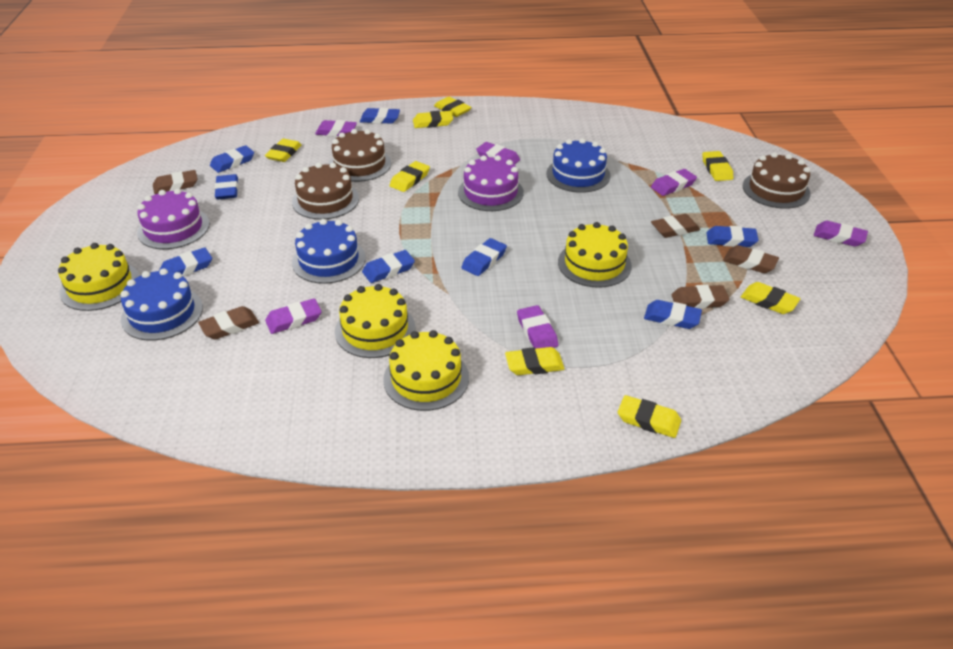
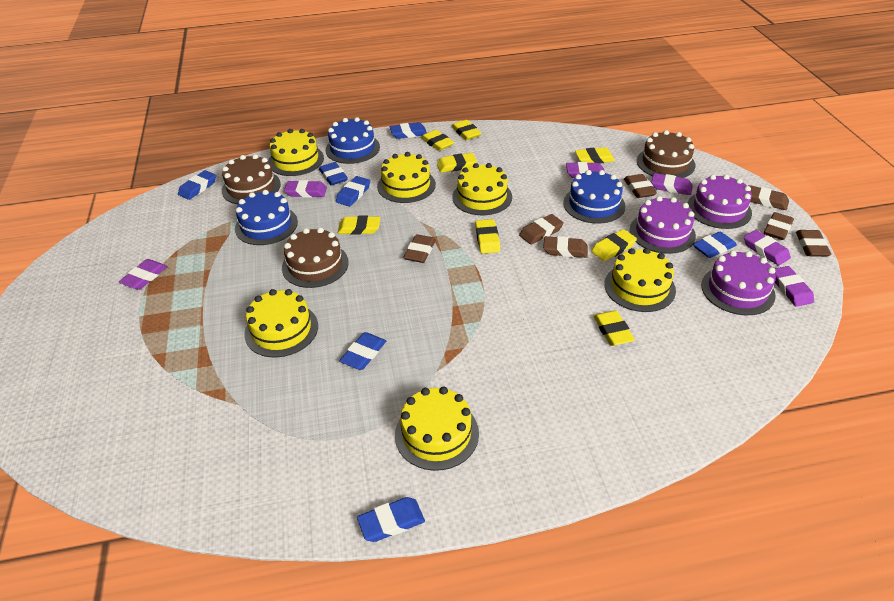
blue eraser: 8 -> 7
brown eraser: 5 -> 7
purple cake: 2 -> 3
yellow cake: 4 -> 6

